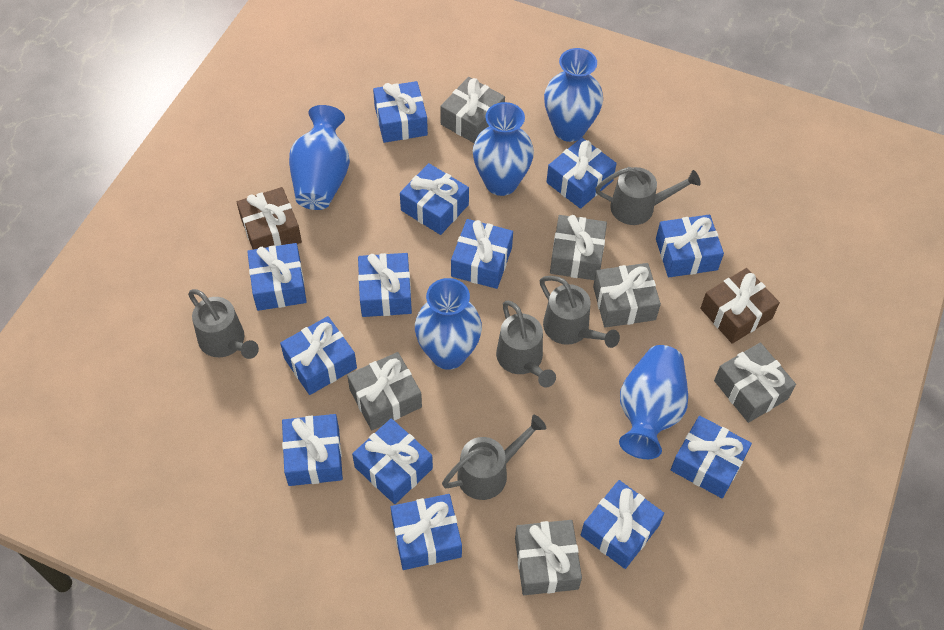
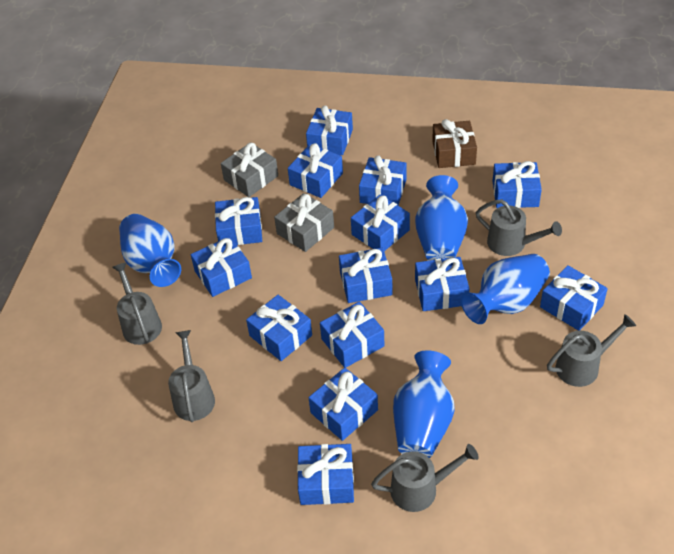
blue gift: 13 -> 14
blue vase: 5 -> 4
brown gift: 2 -> 1
grey gift: 6 -> 2

